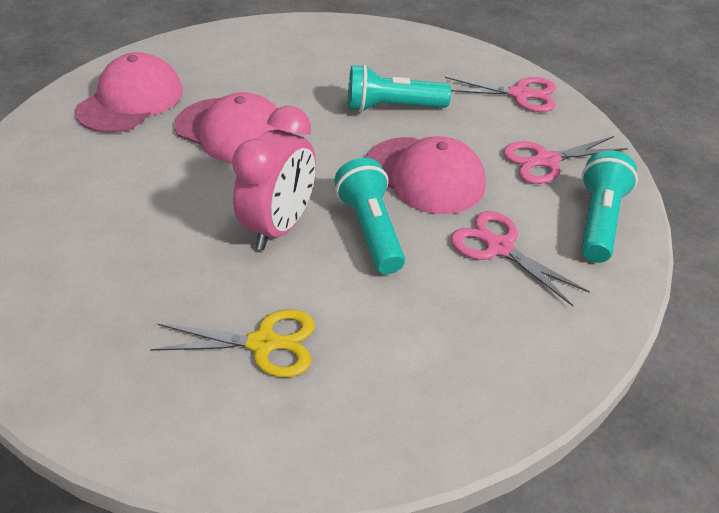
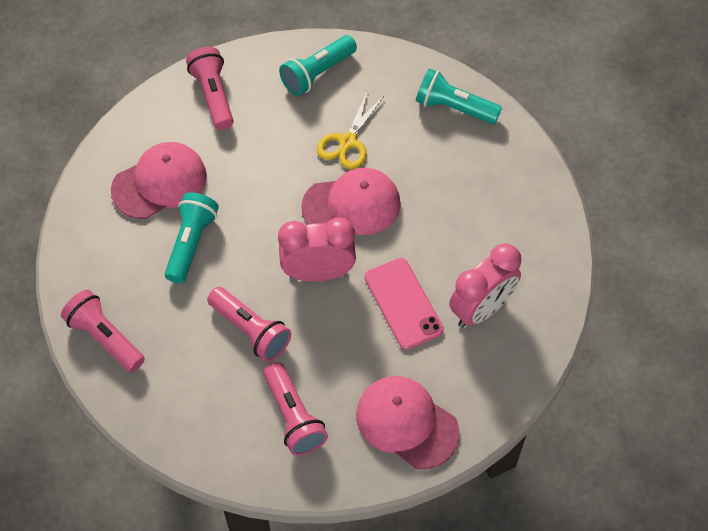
pink clock: 1 -> 2
pink flashlight: 0 -> 4
pink phone: 0 -> 1
pink scissors: 3 -> 0

